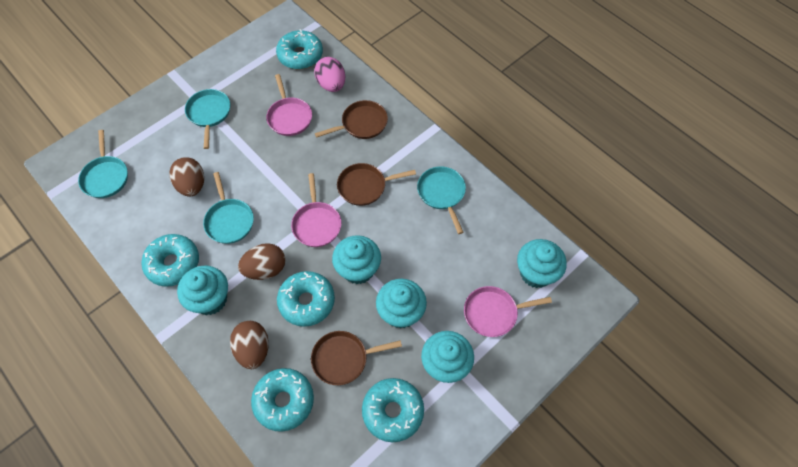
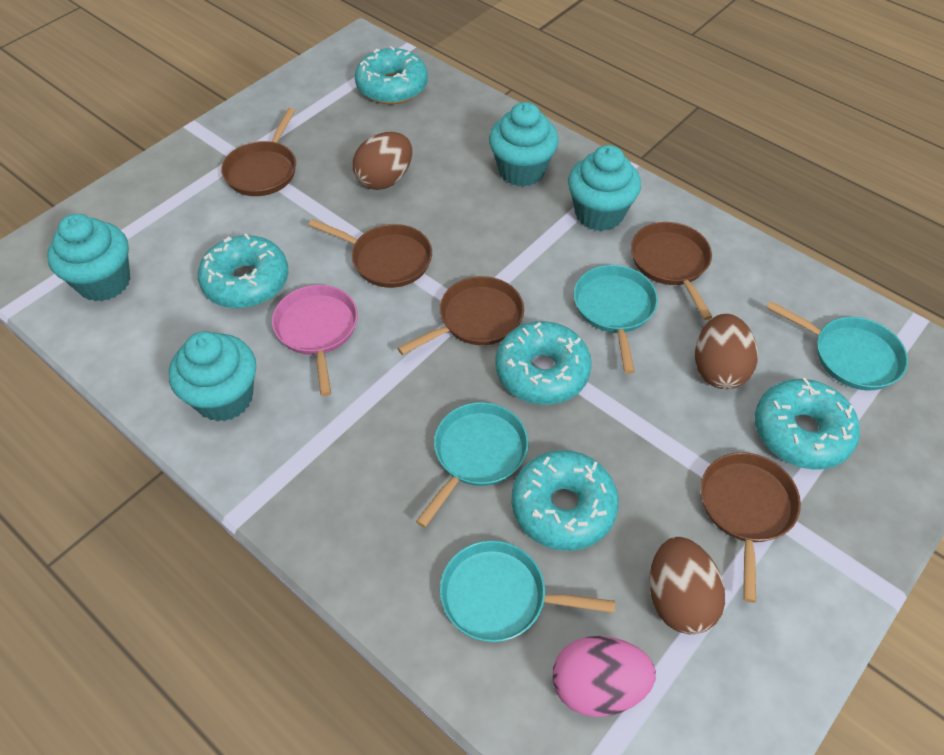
brown pan: 3 -> 5
pink pan: 3 -> 1
turquoise cupcake: 5 -> 4

